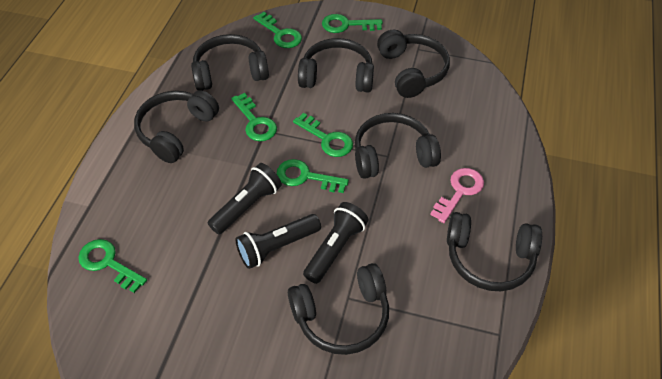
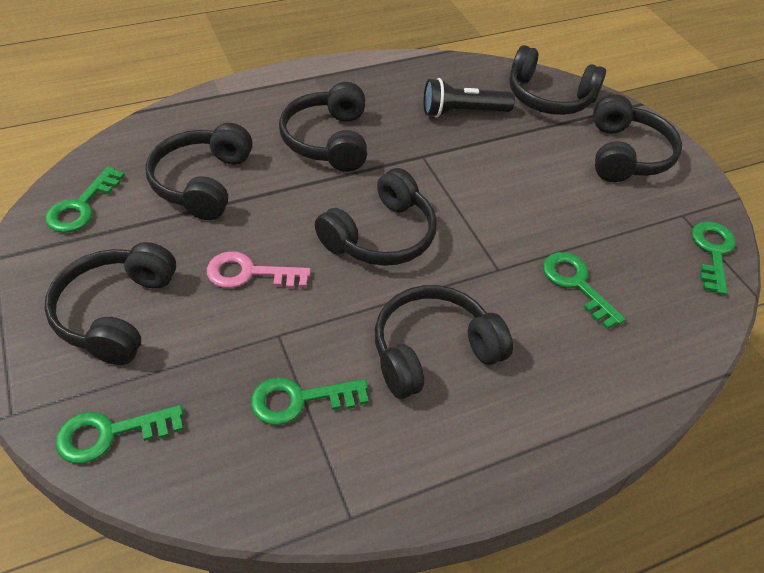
black flashlight: 3 -> 1
green key: 6 -> 5

